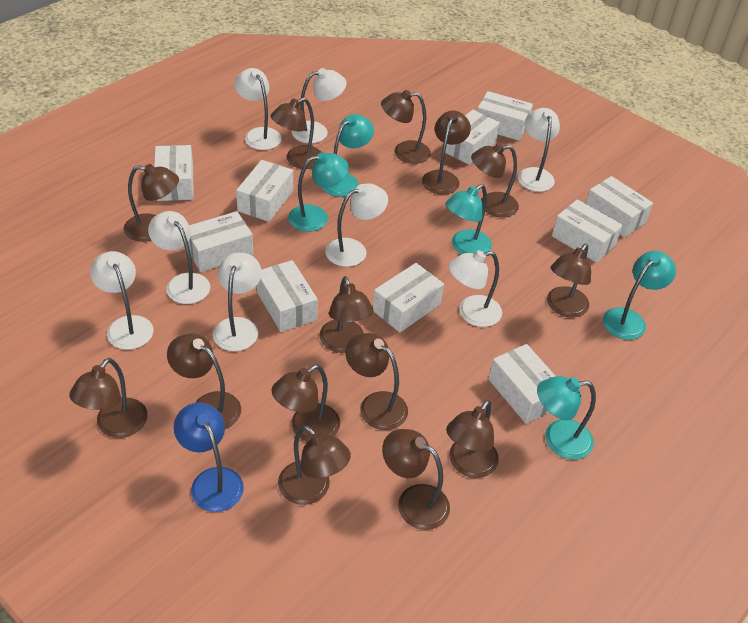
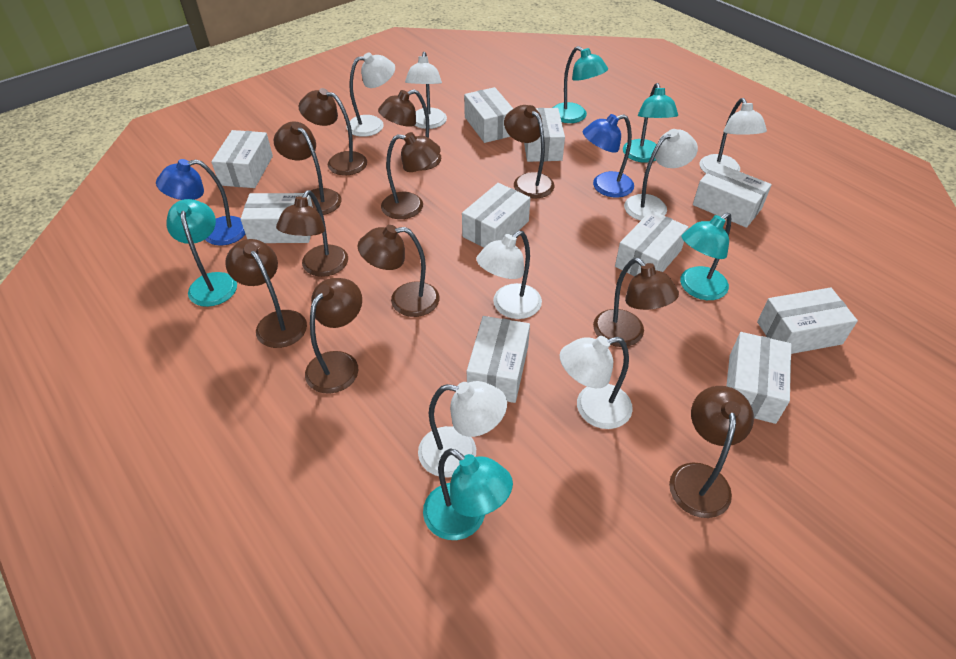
blue lamp: 1 -> 2
brown lamp: 14 -> 11
white lamp: 8 -> 7

